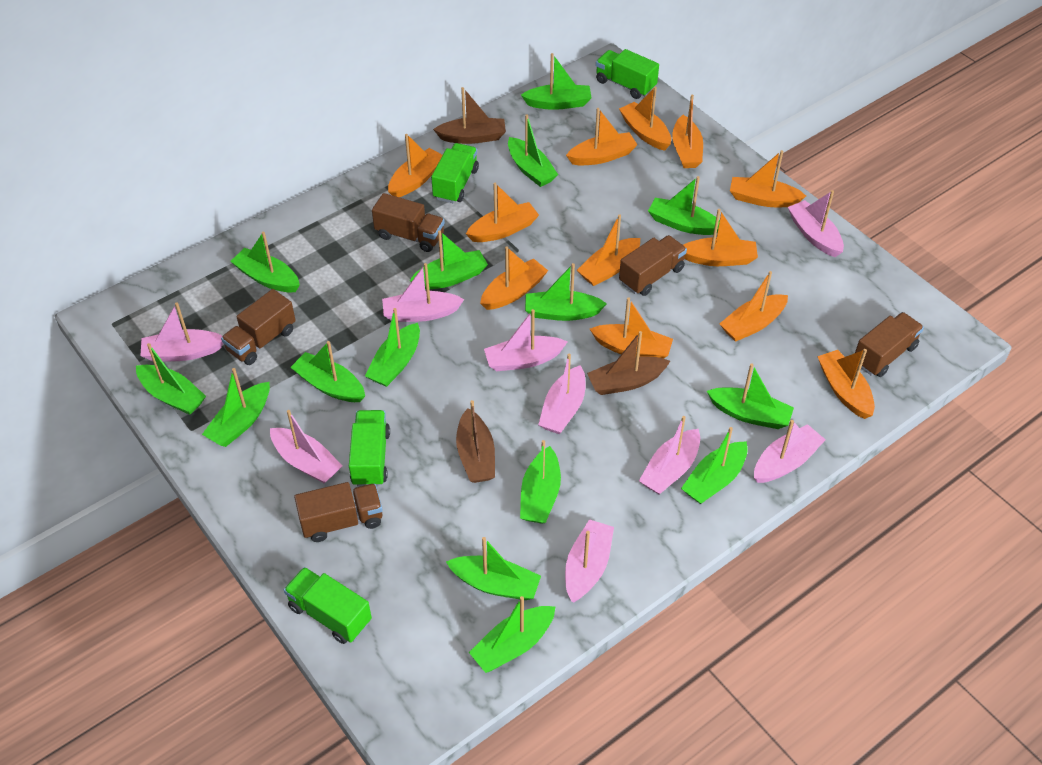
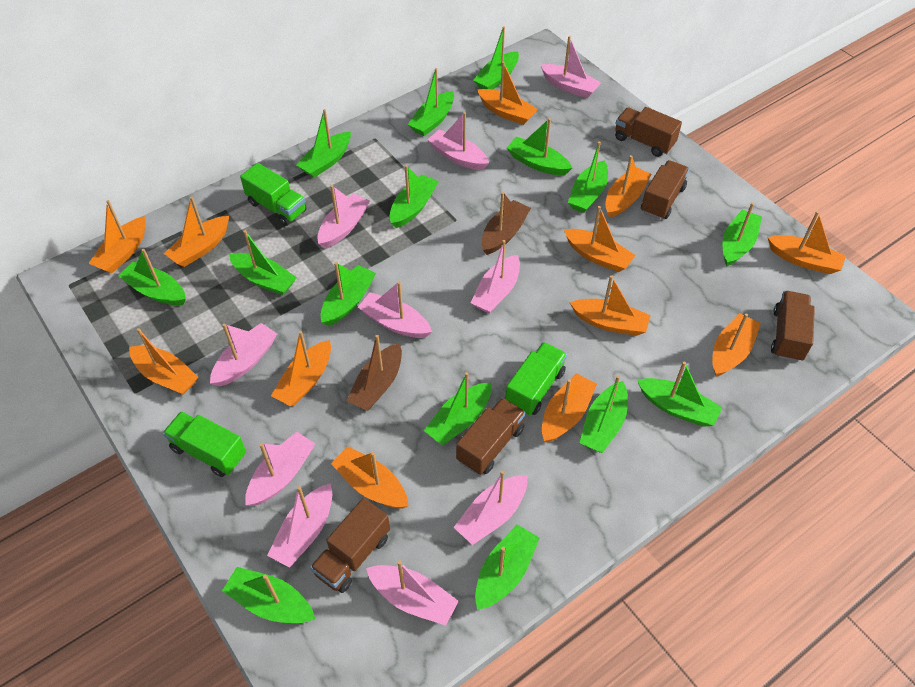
brown boat: 3 -> 2
green truck: 4 -> 3
pink boat: 9 -> 10

